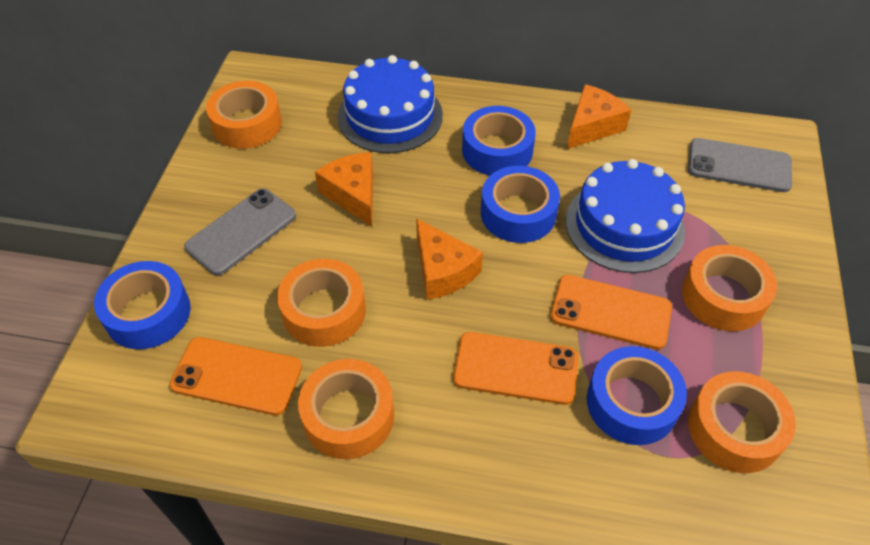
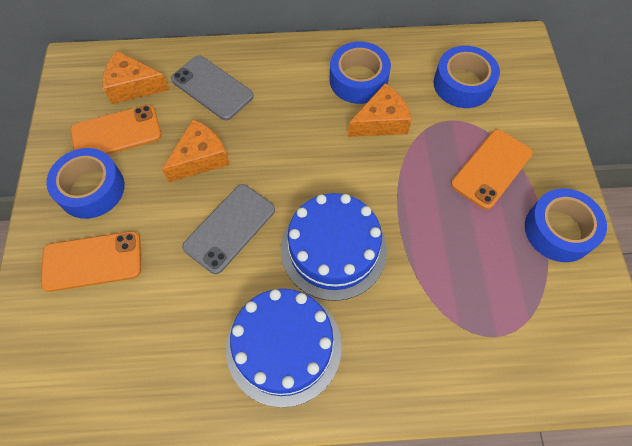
orange tape: 5 -> 0

